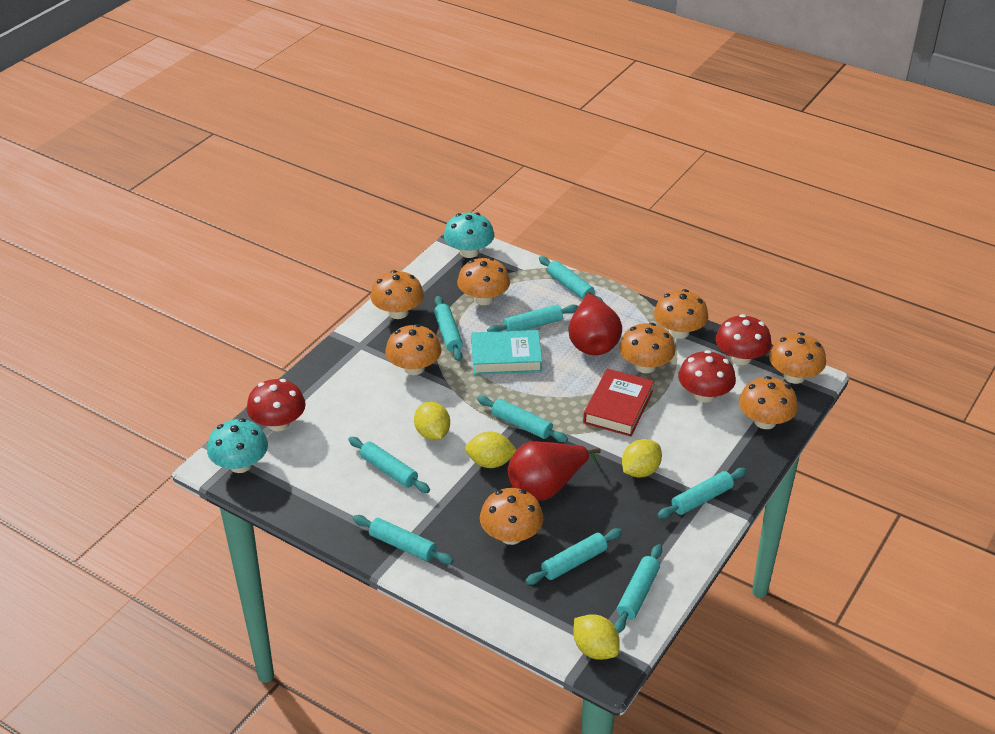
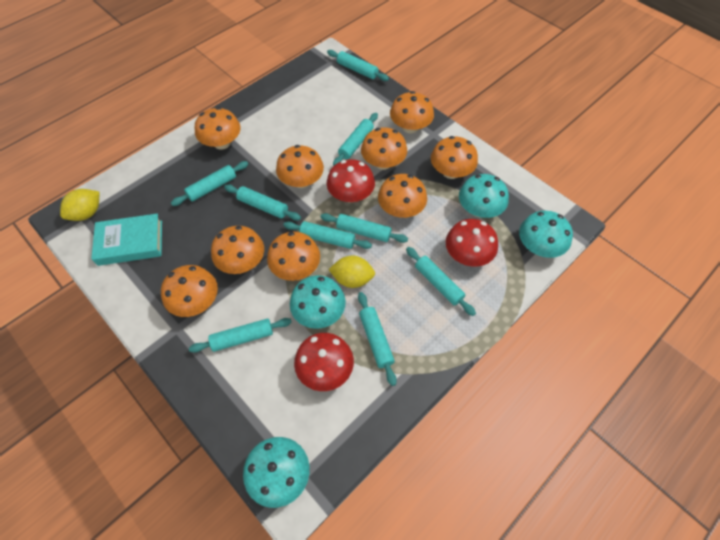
orange mushroom: 8 -> 9
red book: 1 -> 0
red pear: 2 -> 0
turquoise mushroom: 2 -> 4
yellow lemon: 4 -> 2

